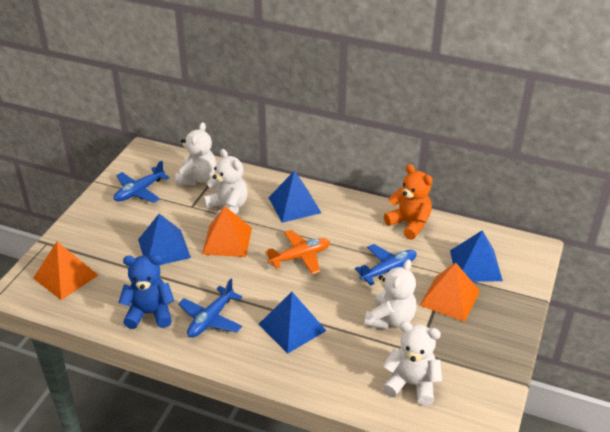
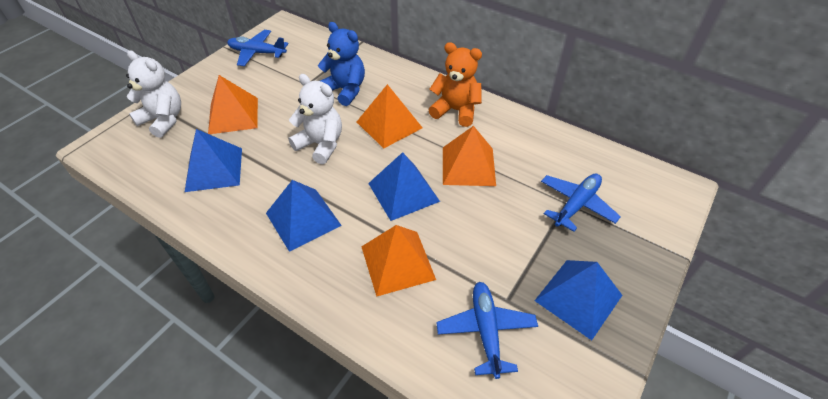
orange plane: 1 -> 0
orange pyramid: 3 -> 4
white teddy bear: 4 -> 2

